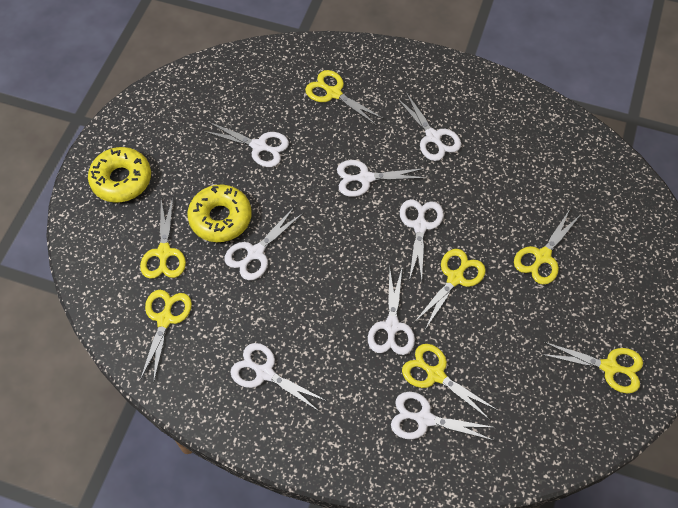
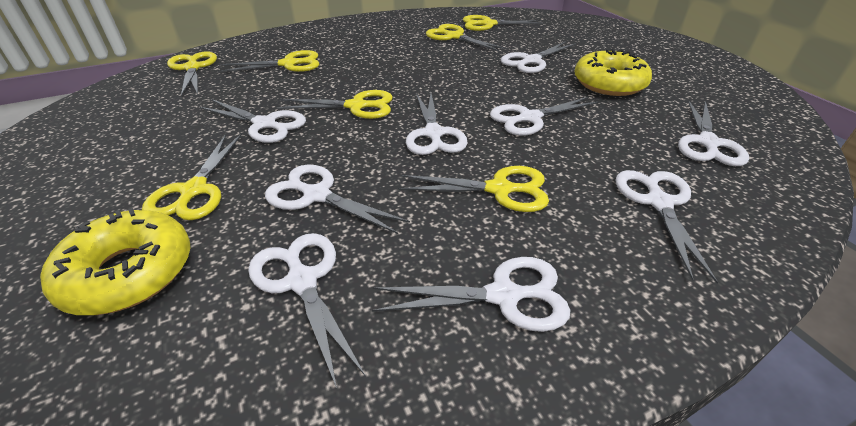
white scissors: 8 -> 9

